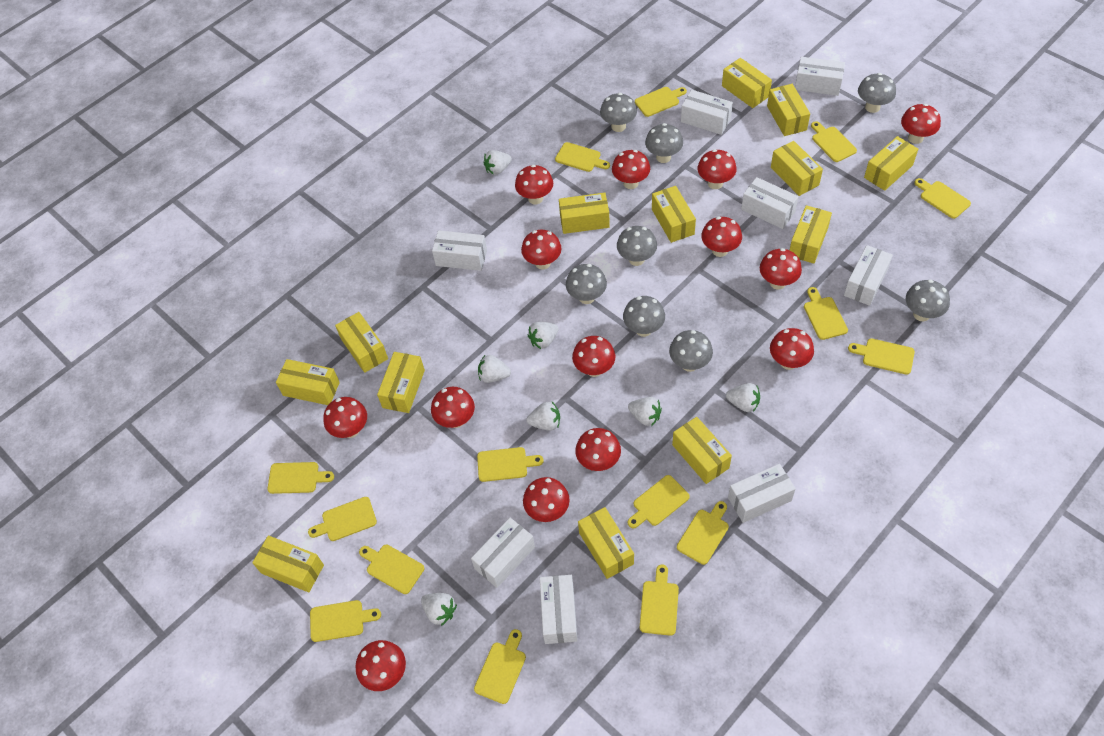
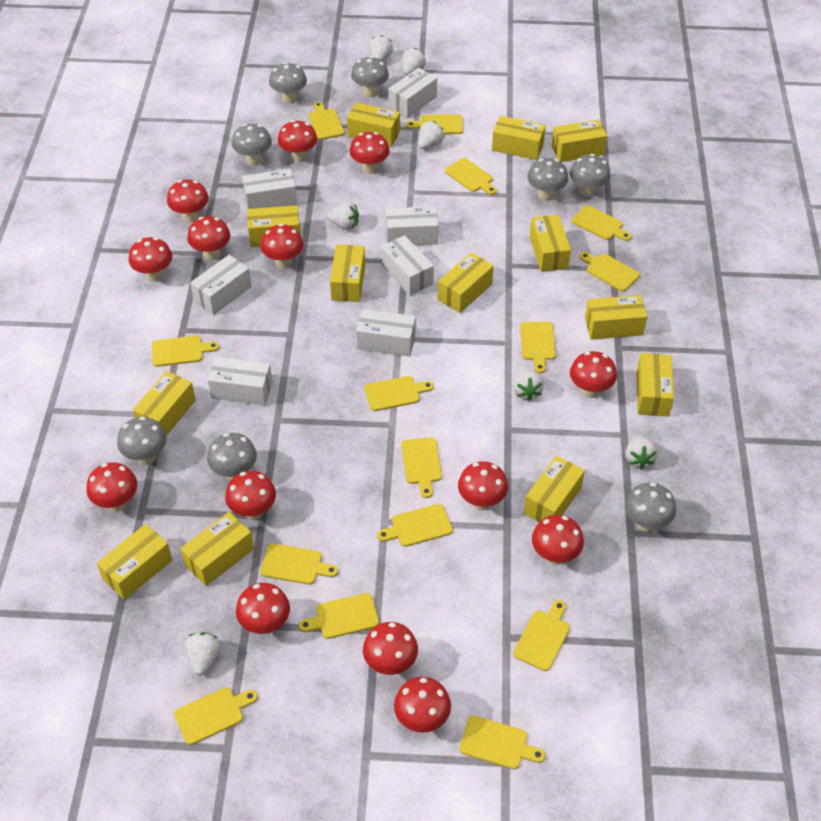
white box: 8 -> 7

